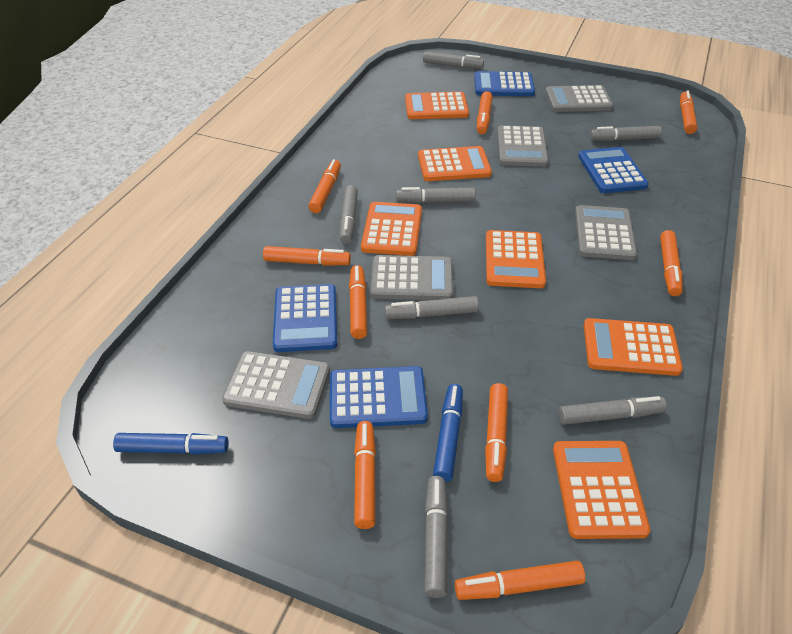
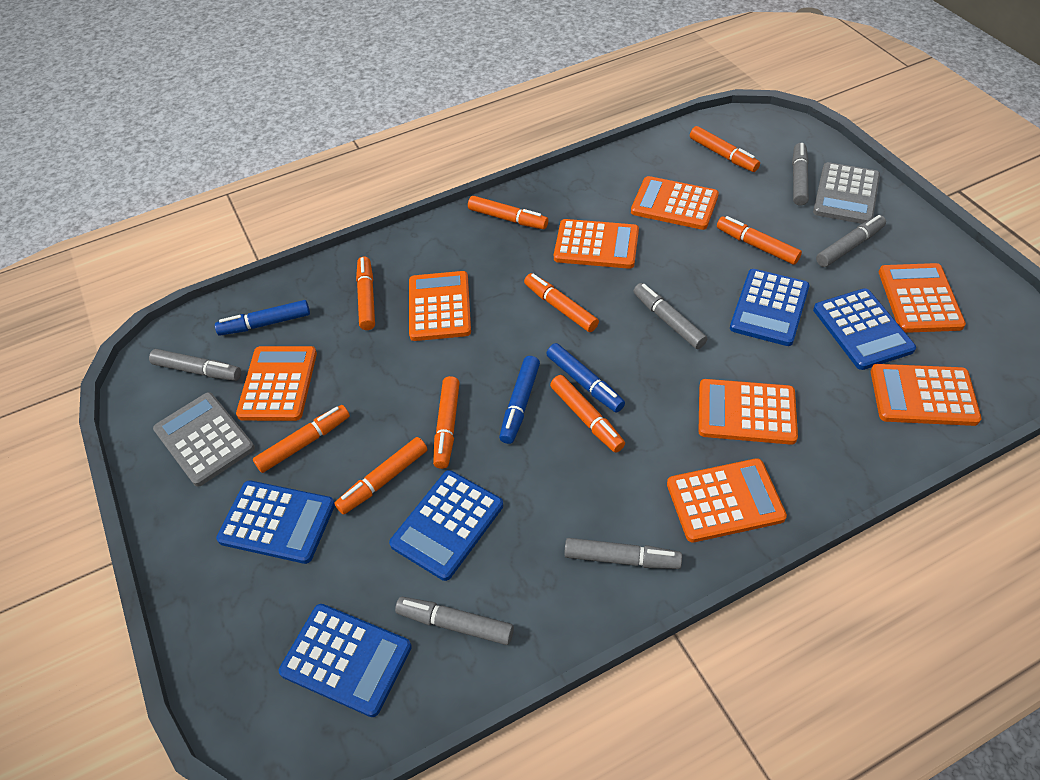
blue calculator: 4 -> 5
blue marker: 2 -> 3
grey calculator: 5 -> 2
grey marker: 7 -> 6
orange calculator: 6 -> 8

